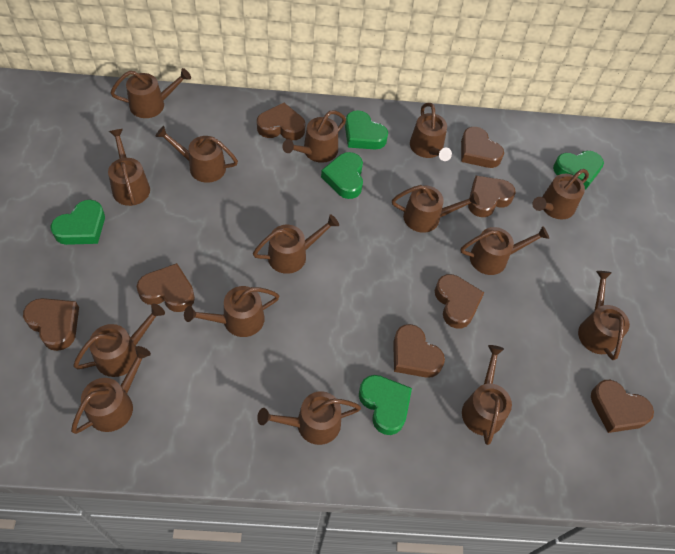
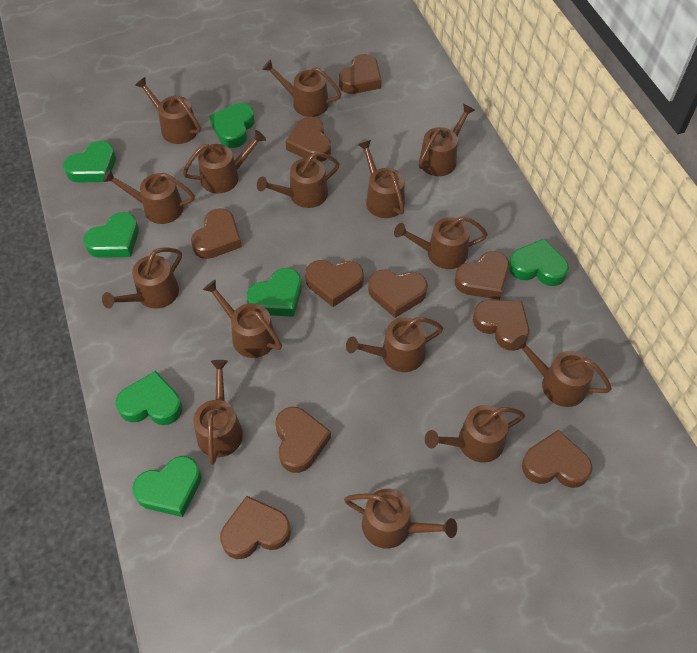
brown heart: 8 -> 10
green heart: 5 -> 7

